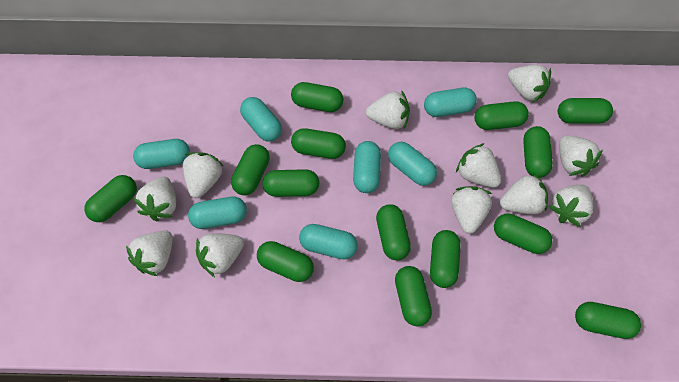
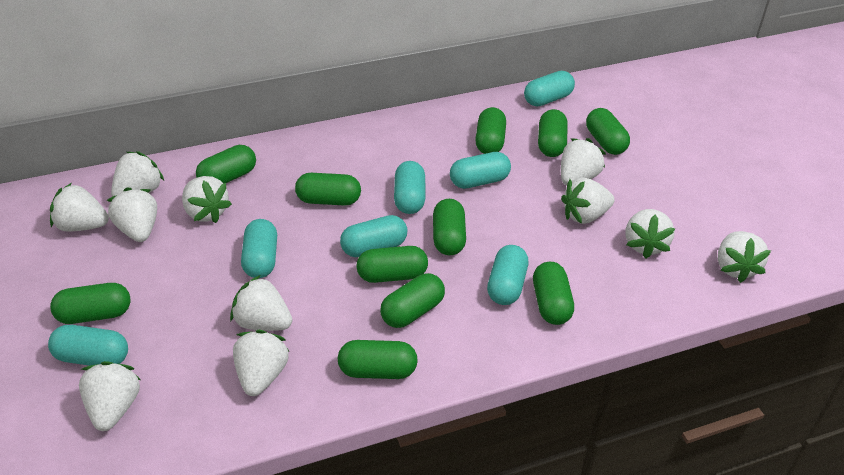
green capsule: 14 -> 11

